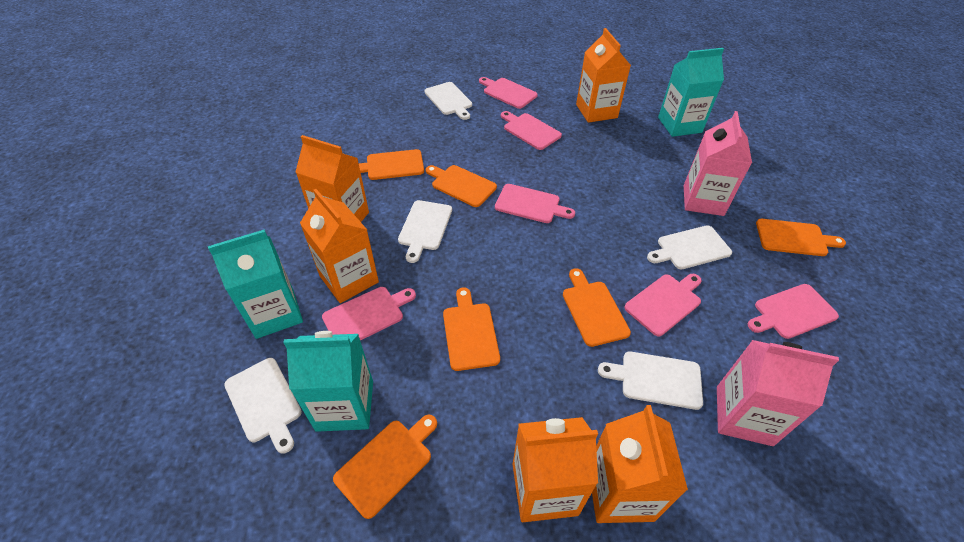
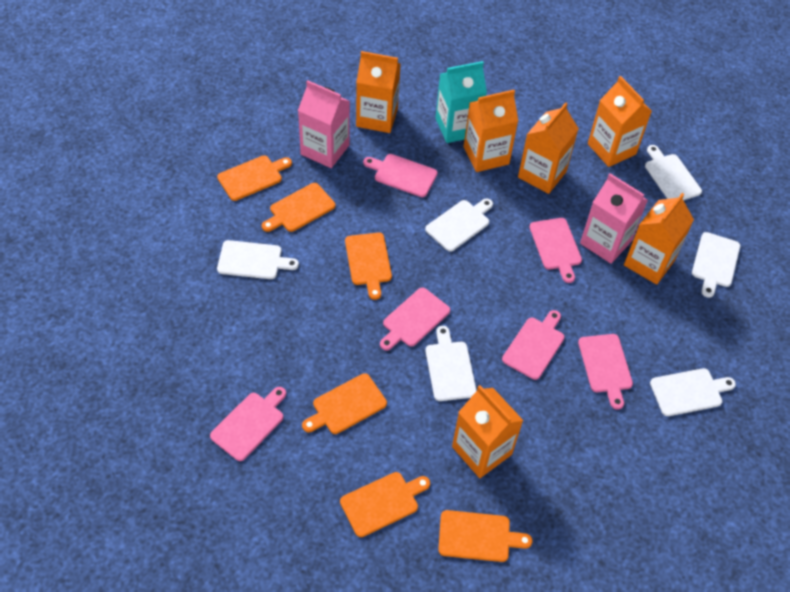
orange carton: 5 -> 6
turquoise carton: 3 -> 1
white cutting board: 5 -> 6

